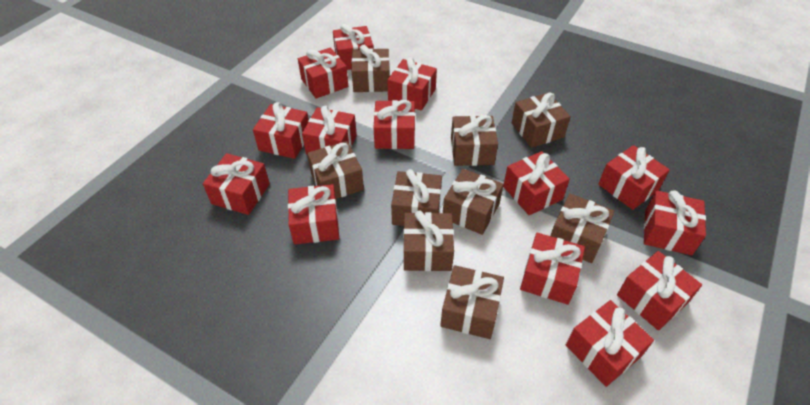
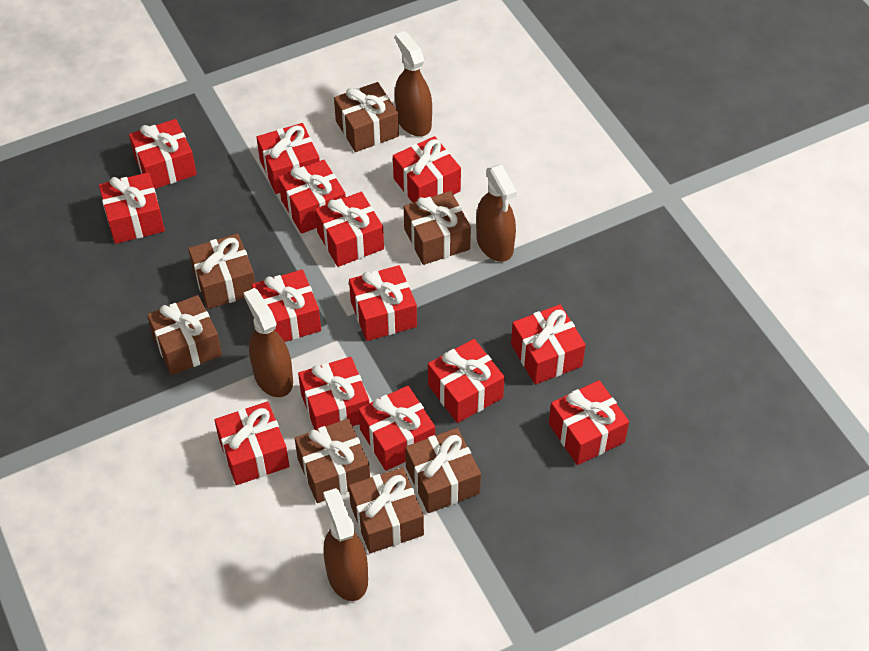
brown gift: 9 -> 7
brown spray bottle: 0 -> 4

